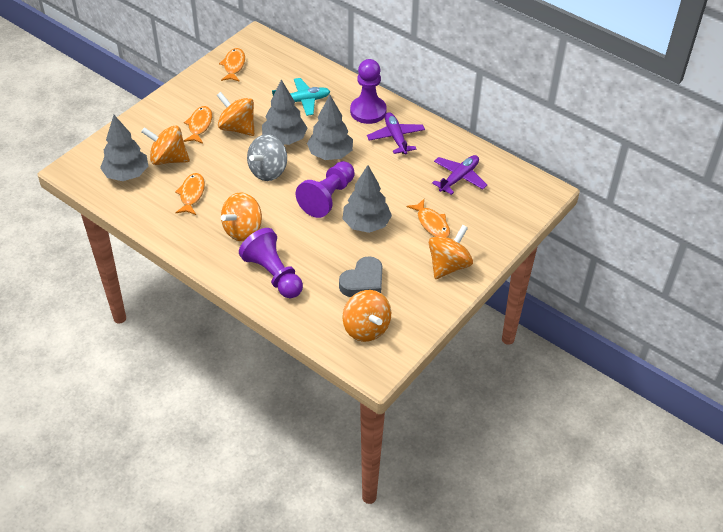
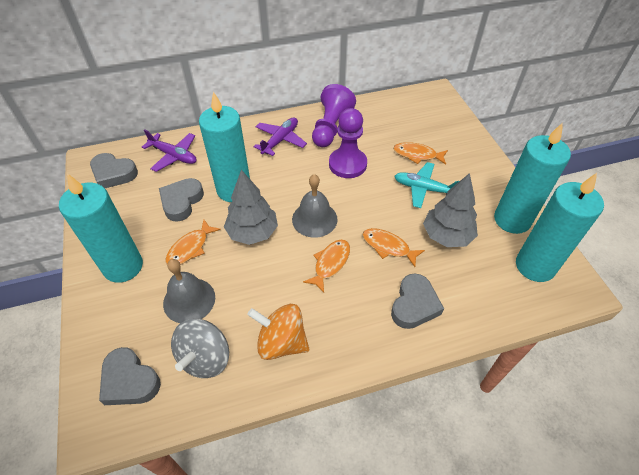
grey bell: 0 -> 2
grey heart: 1 -> 4
grey tree: 4 -> 2
orange spinning top: 5 -> 1
purple pawn: 3 -> 2
turquoise candle: 0 -> 4

